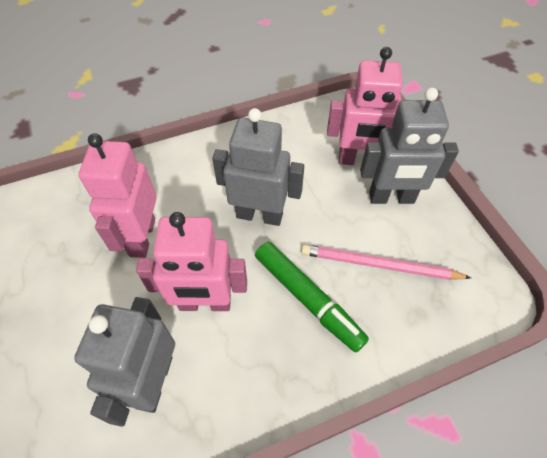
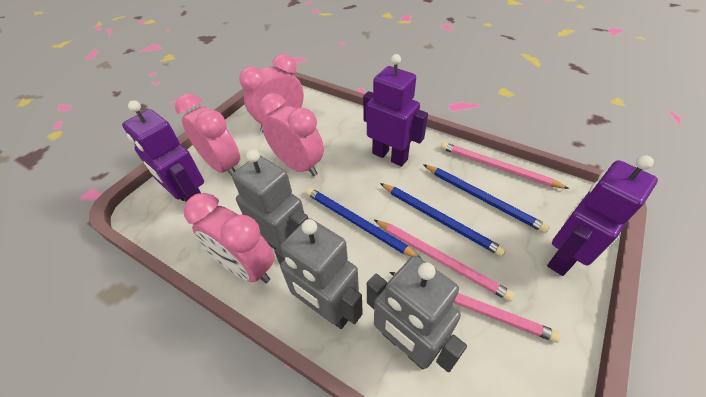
blue pencil: 0 -> 3
green marker: 1 -> 0
pink clock: 0 -> 4
pink pencil: 1 -> 3
pink robot: 3 -> 0
purple robot: 0 -> 3

